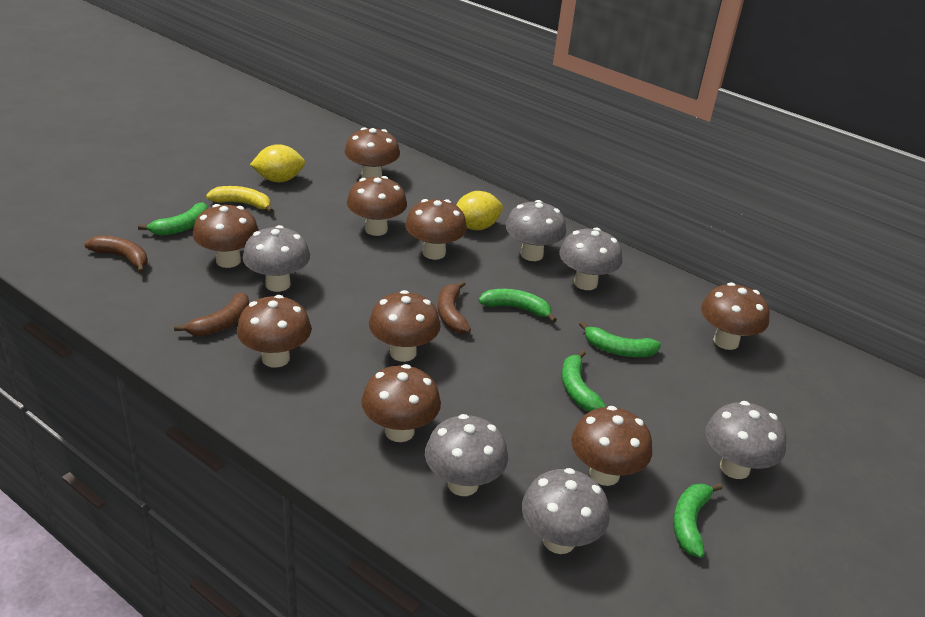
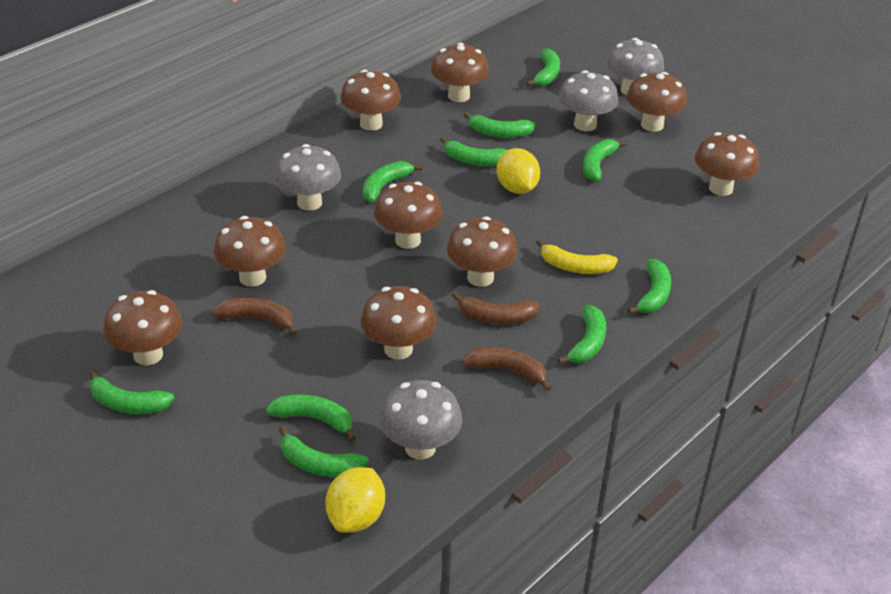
green banana: 5 -> 10
grey mushroom: 6 -> 4

